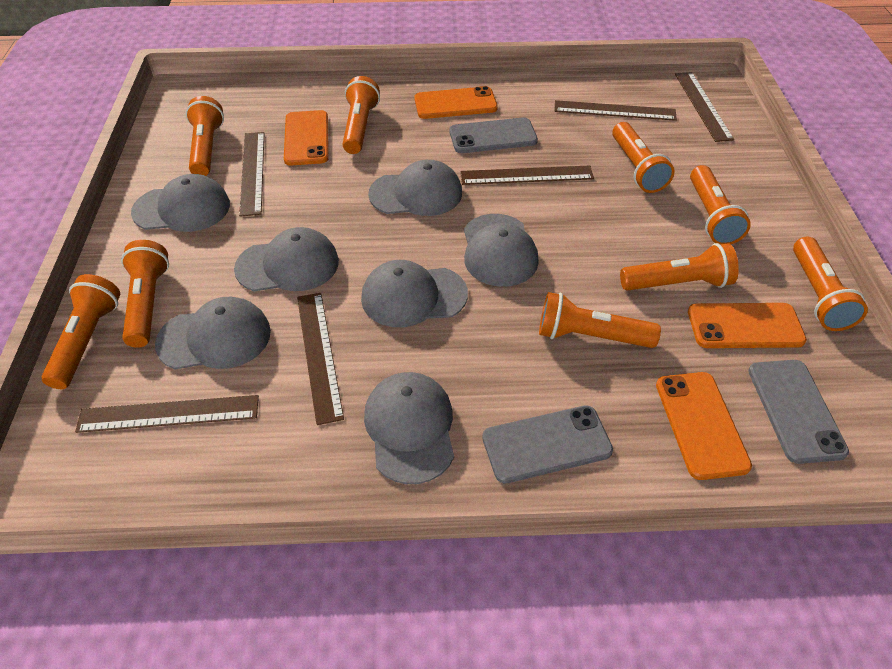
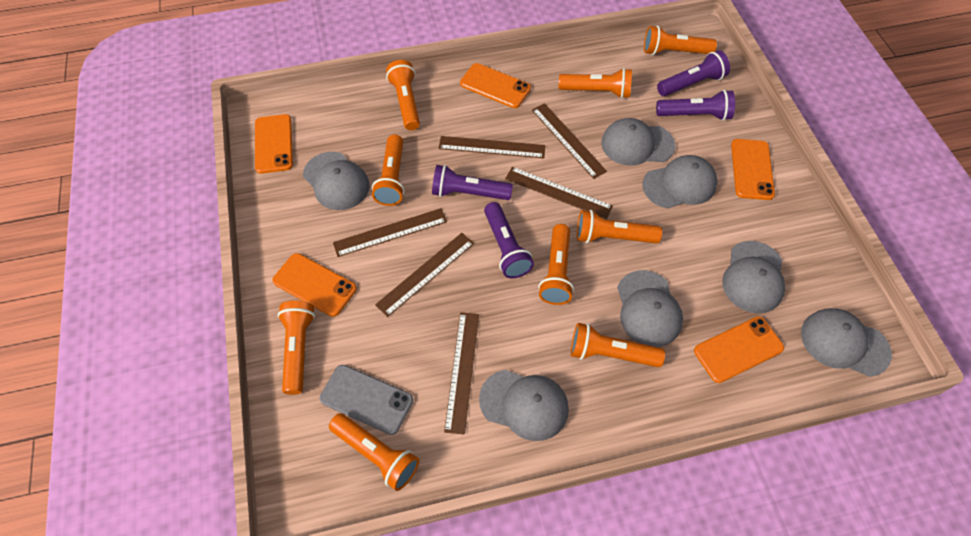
grey phone: 3 -> 1
orange phone: 4 -> 5
purple flashlight: 0 -> 4

